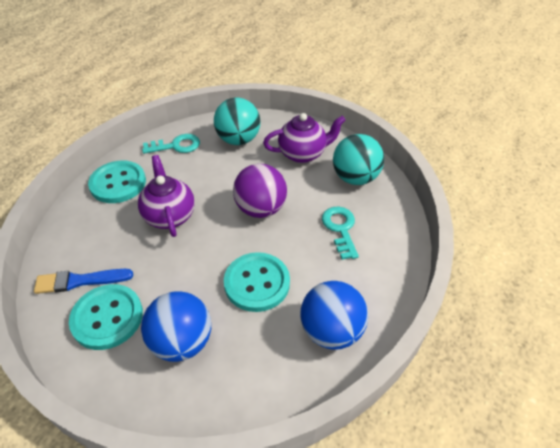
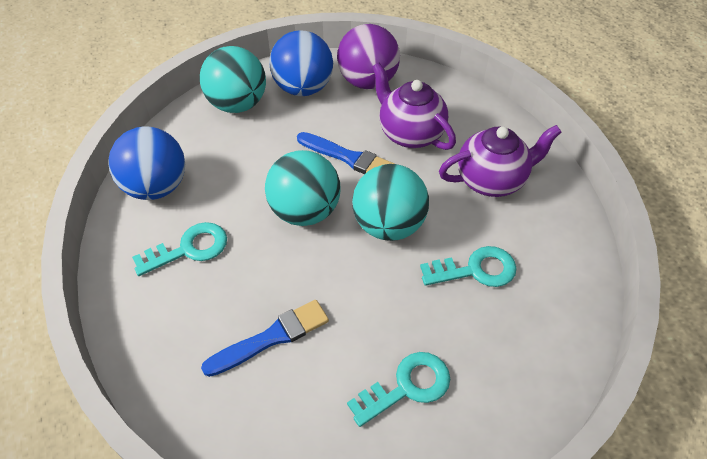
blue brush: 1 -> 2
turquoise ball: 2 -> 3
turquoise button: 3 -> 0
turquoise key: 2 -> 3

